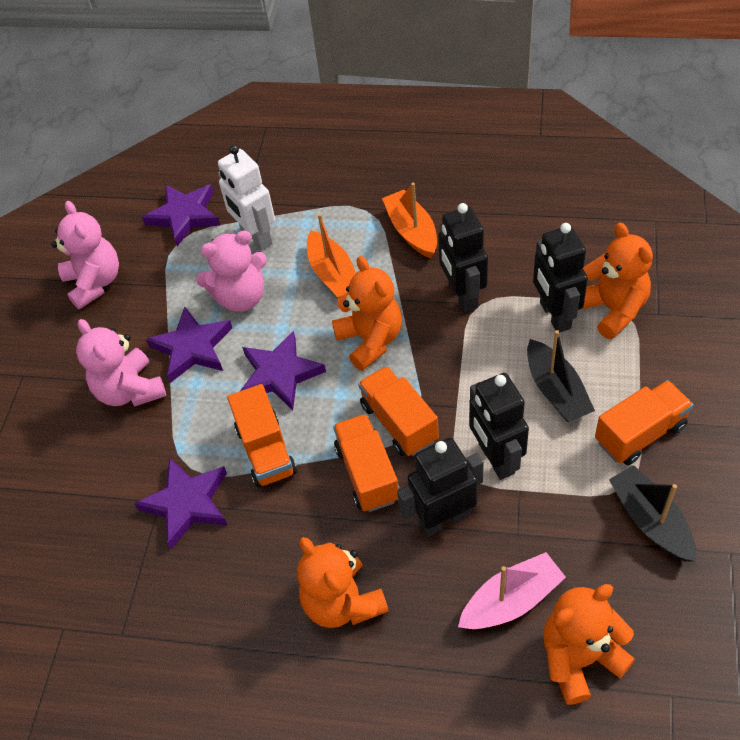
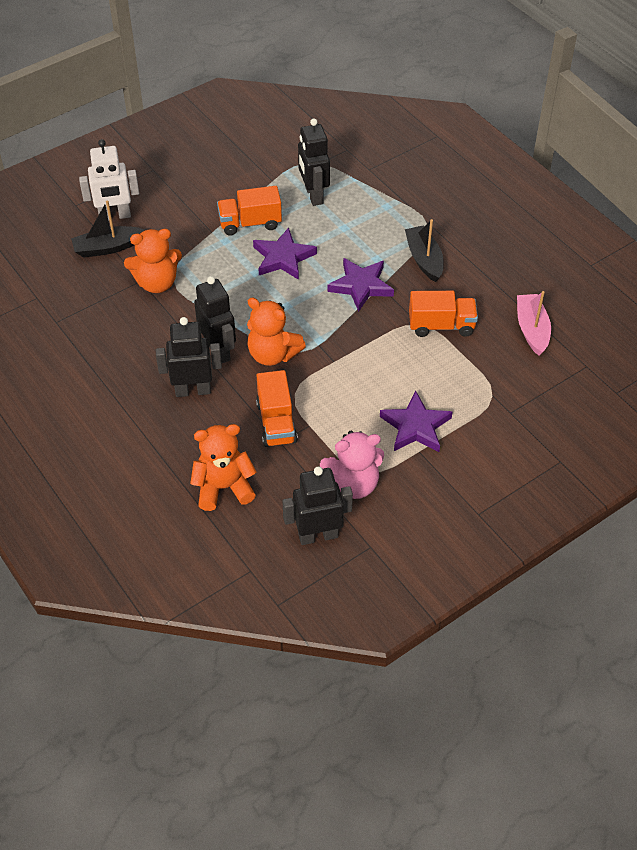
orange boat: 2 -> 0
orange teddy bear: 4 -> 3
orange truck: 4 -> 3
pink teddy bear: 3 -> 1
purple star: 4 -> 3

